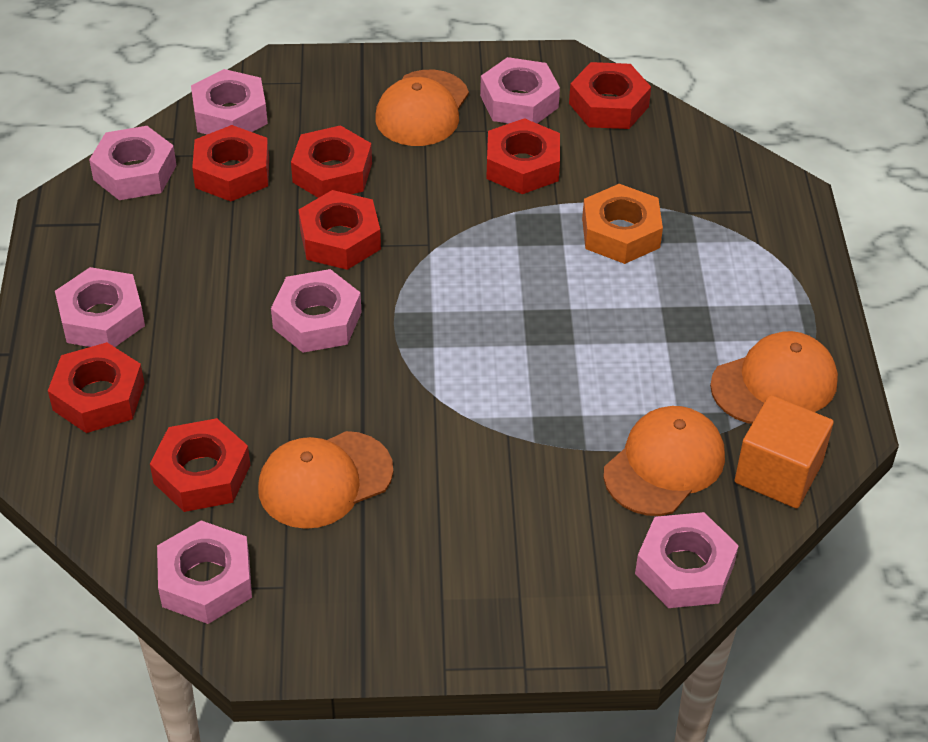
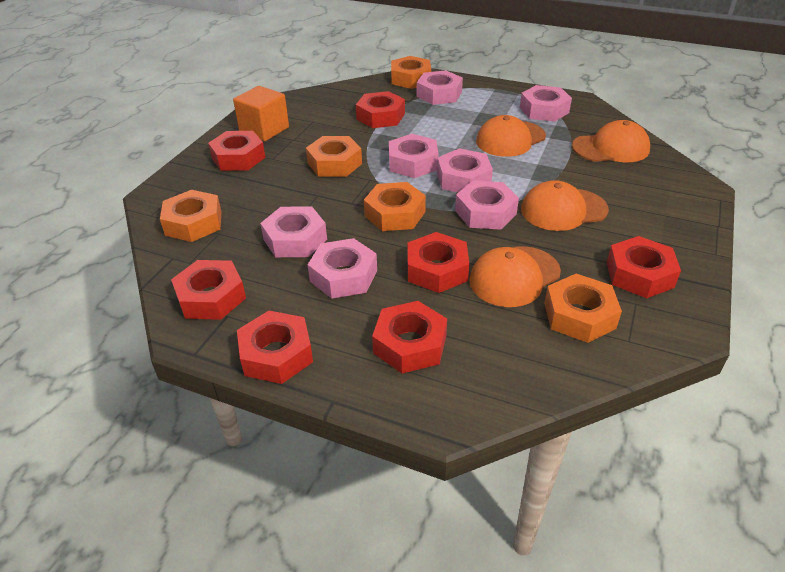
orange nut: 1 -> 5

